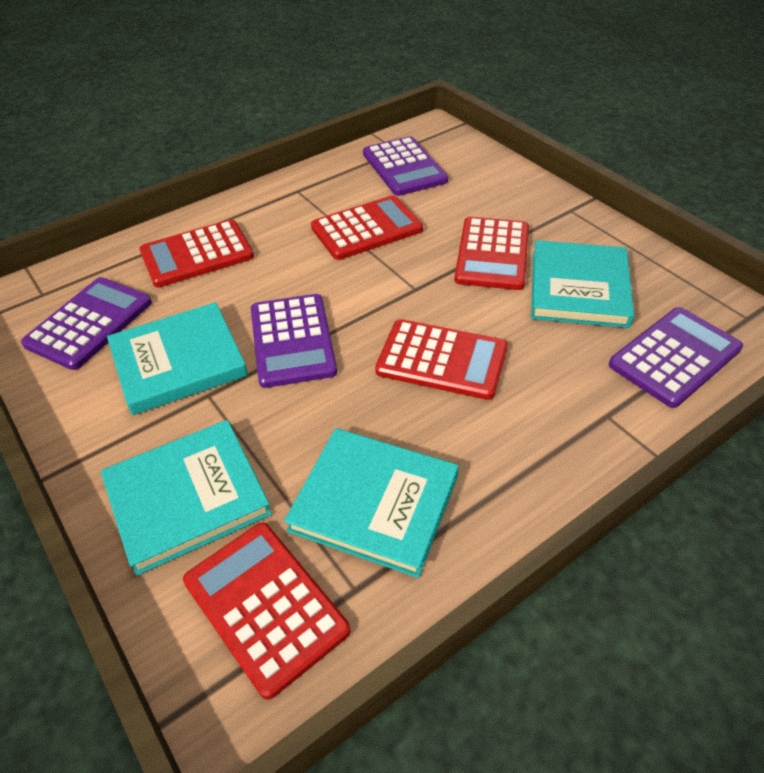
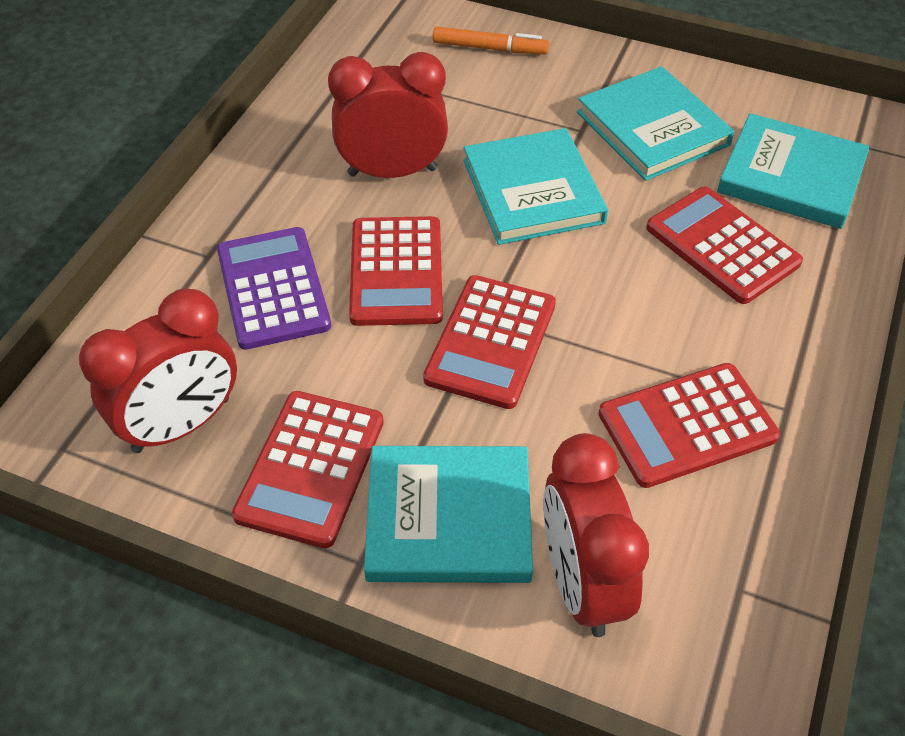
orange marker: 0 -> 1
purple calculator: 4 -> 1
red clock: 0 -> 3

